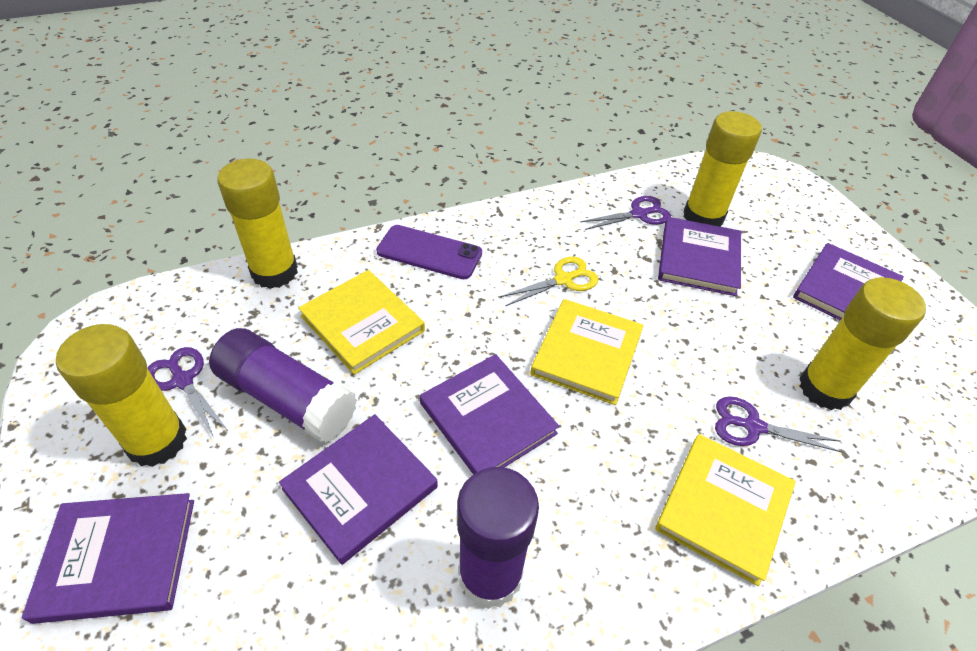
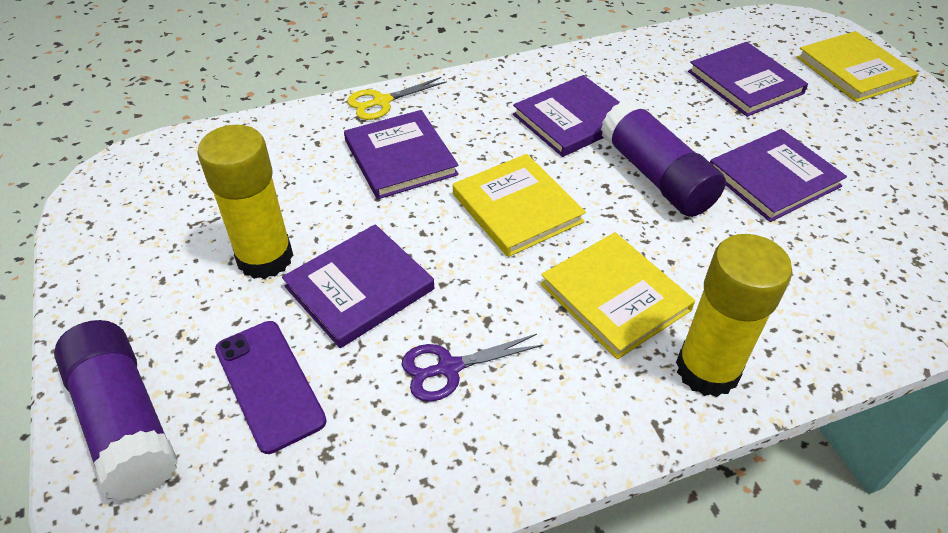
purple scissors: 3 -> 1
yellow glue stick: 4 -> 2

